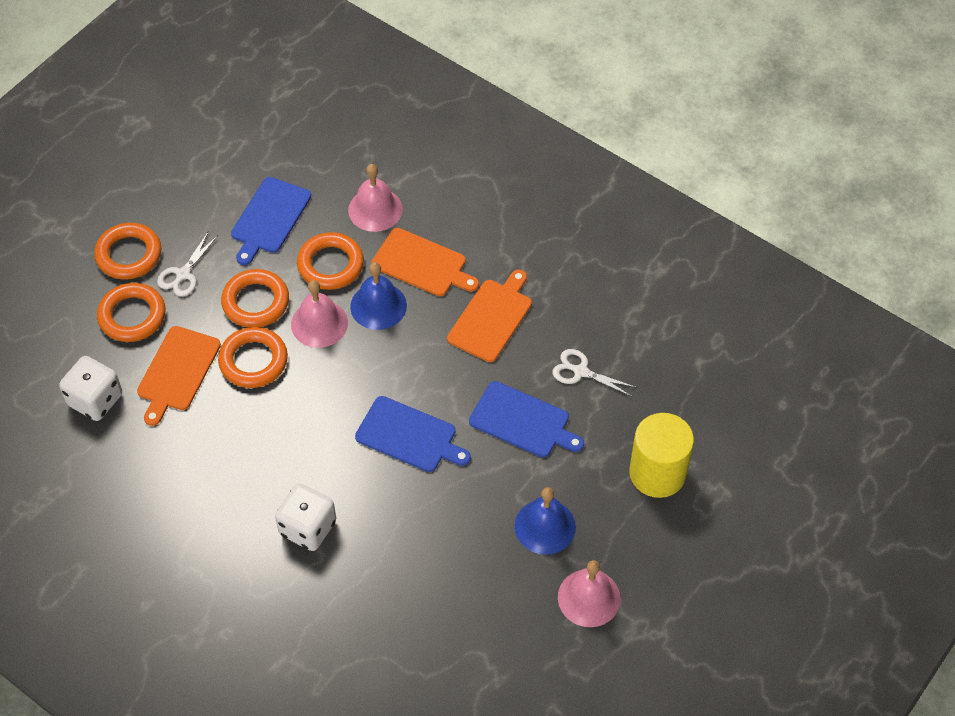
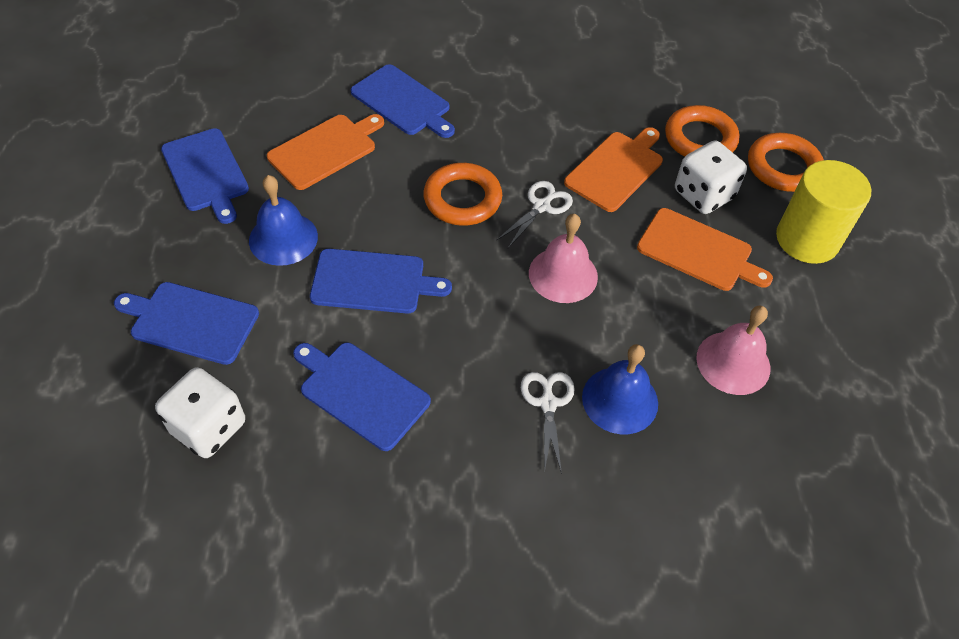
blue cutting board: 3 -> 5
orange ring: 5 -> 3
pink bell: 3 -> 2

